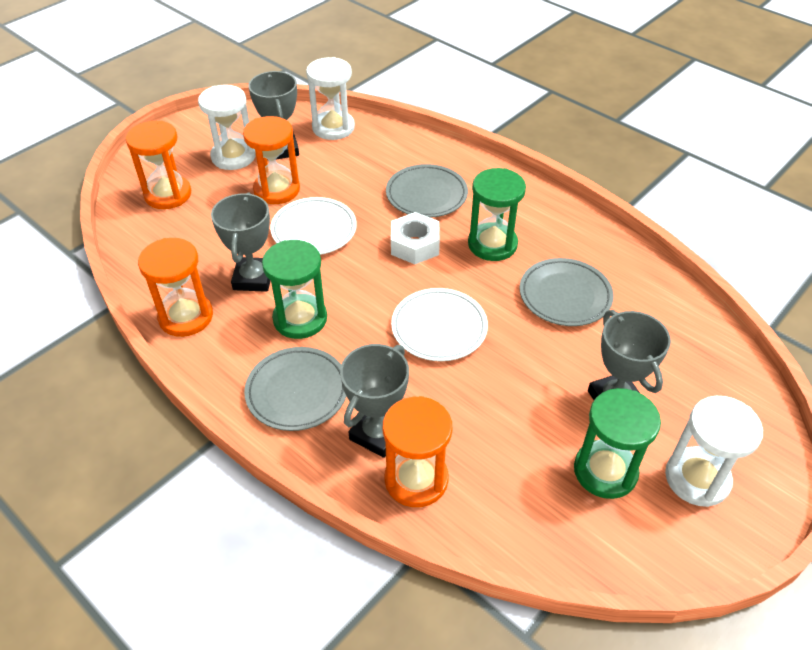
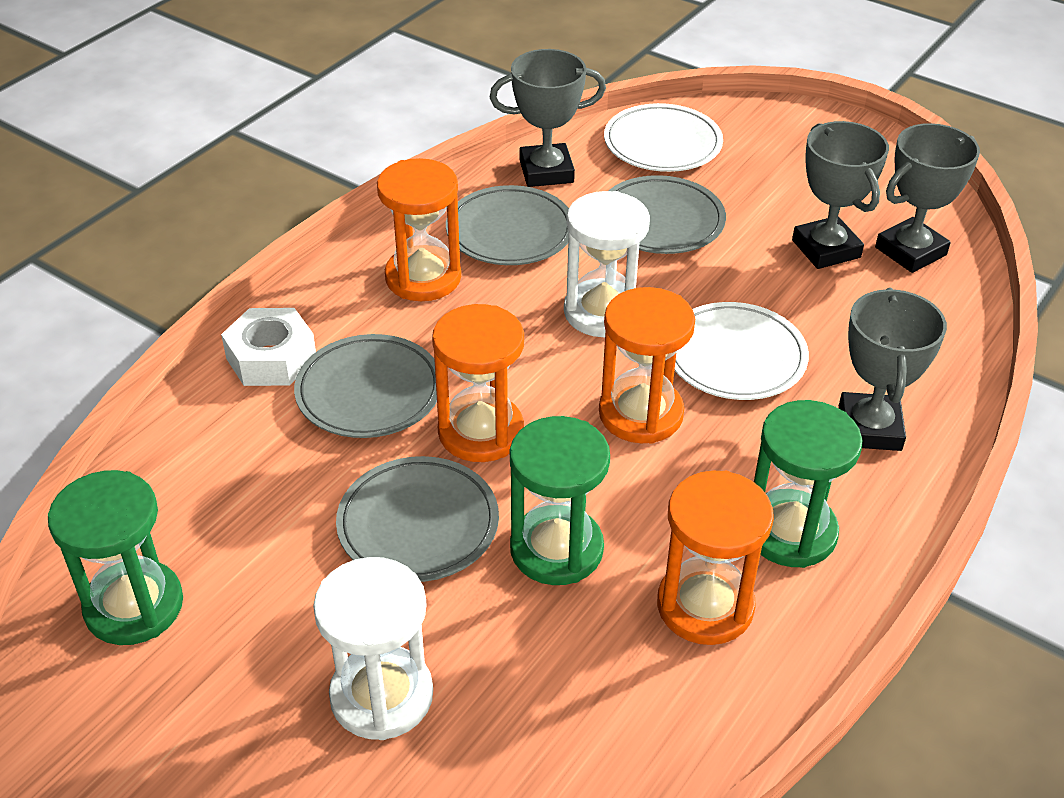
grey plate: 3 -> 4
white hourglass: 3 -> 2

